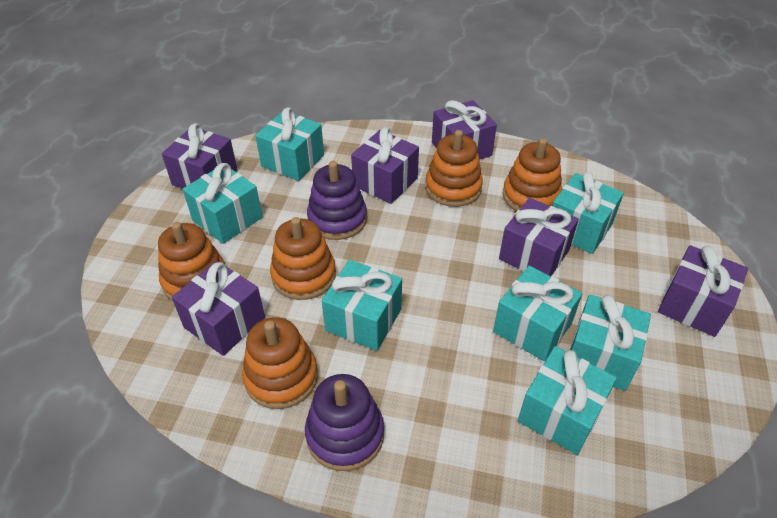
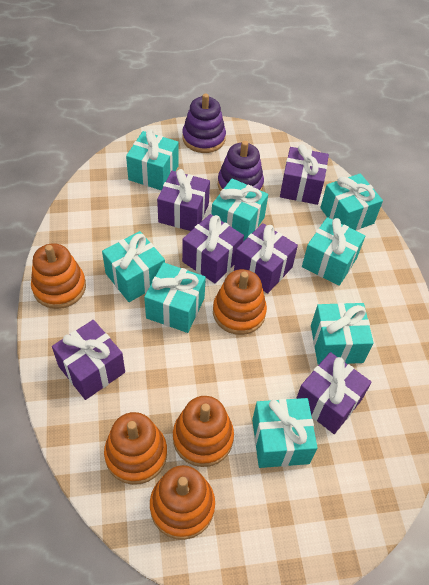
turquoise gift: 7 -> 8

